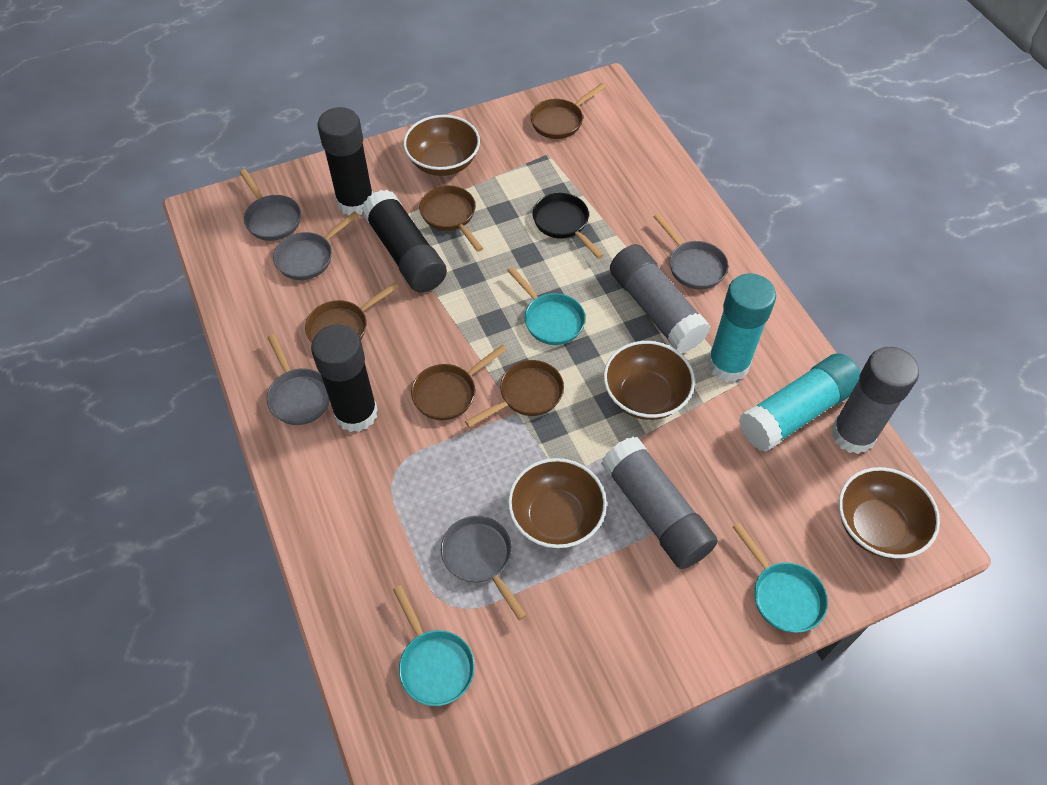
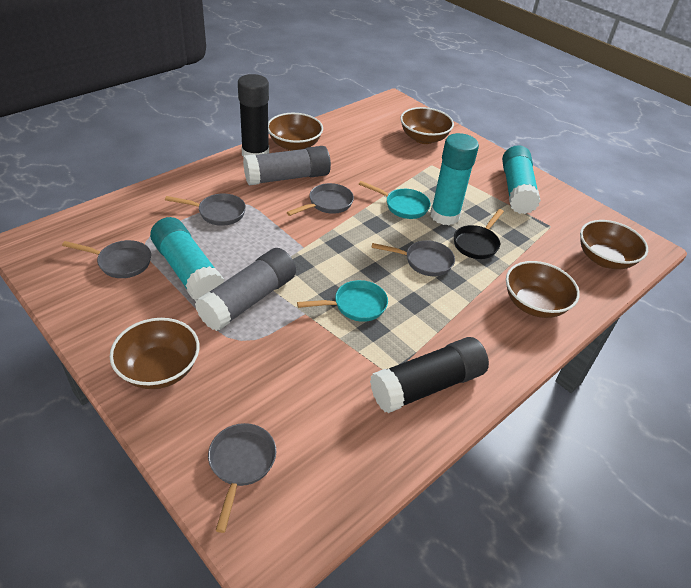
black glue stick: 3 -> 2
brown bowl: 4 -> 5
brown pan: 5 -> 0
grey glue stick: 3 -> 2
turquoise glue stick: 2 -> 3
turquoise pan: 3 -> 2

